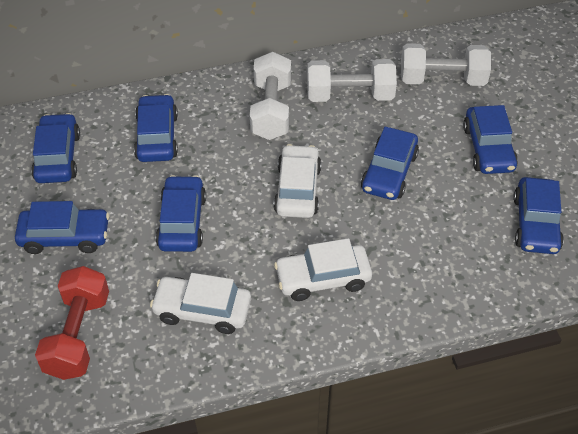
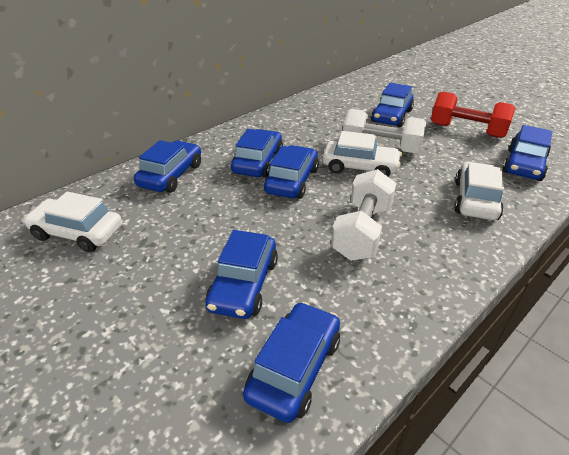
white dumbbell: 3 -> 2

